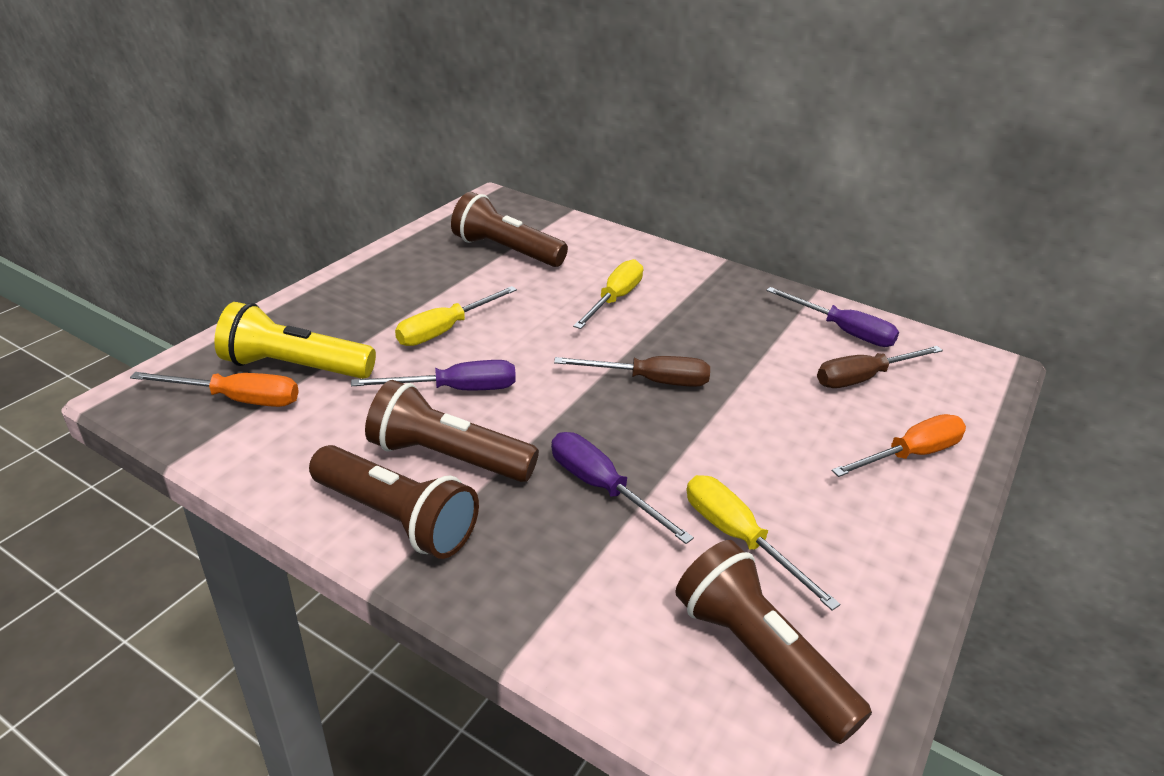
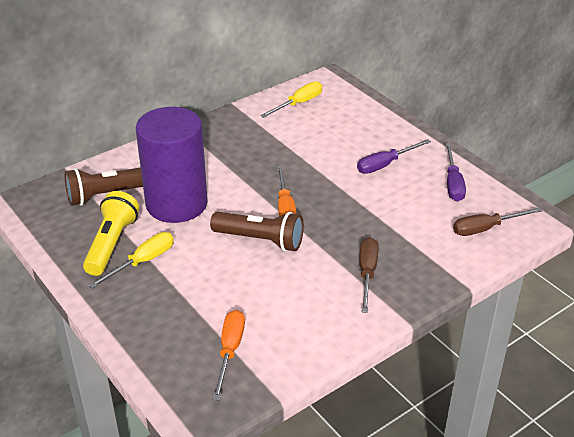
brown flashlight: 4 -> 2
purple cylinder: 0 -> 1
purple screwdriver: 3 -> 2
yellow screwdriver: 3 -> 2

